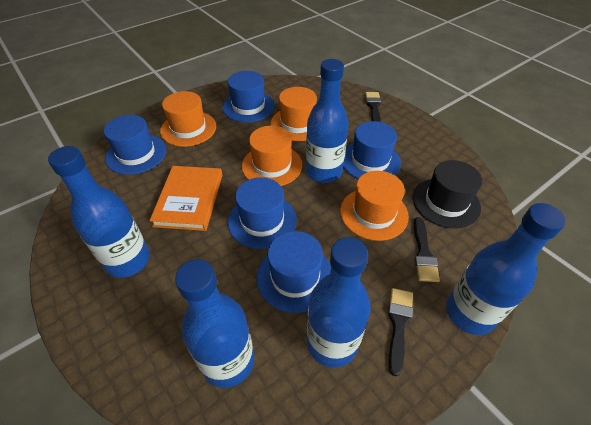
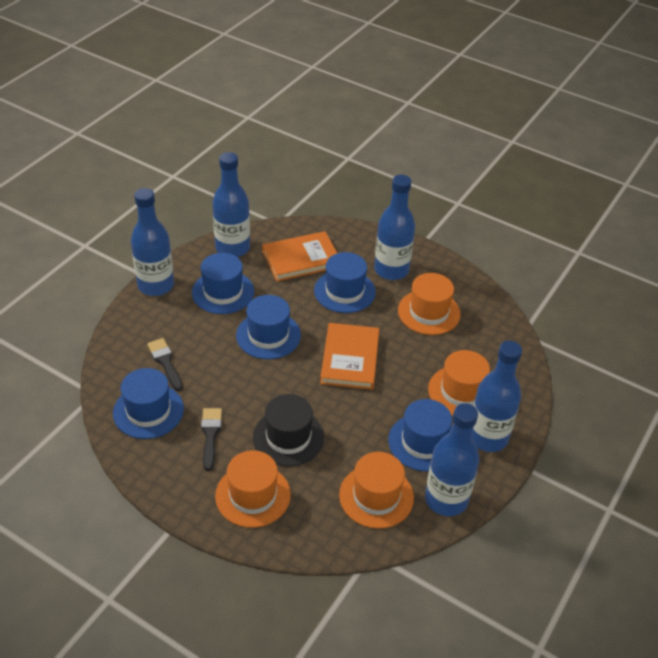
black brush: 3 -> 2
orange book: 1 -> 2

